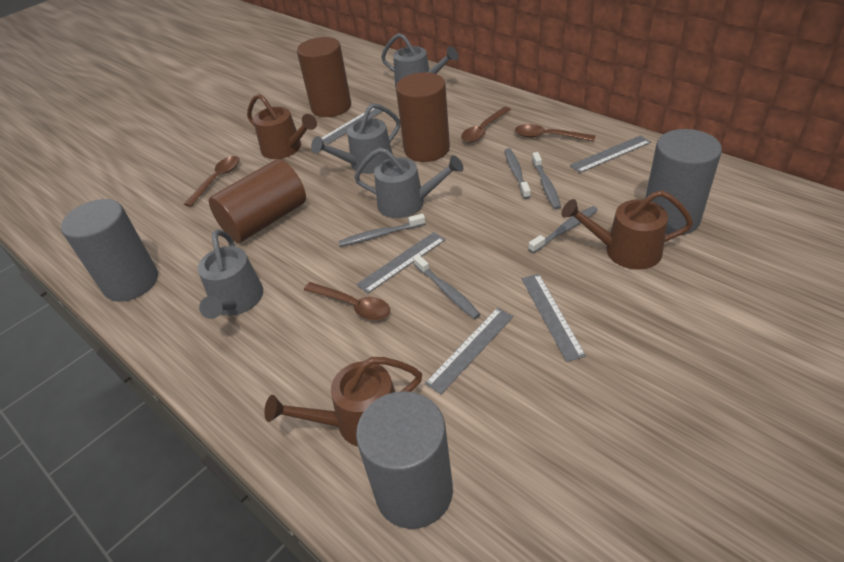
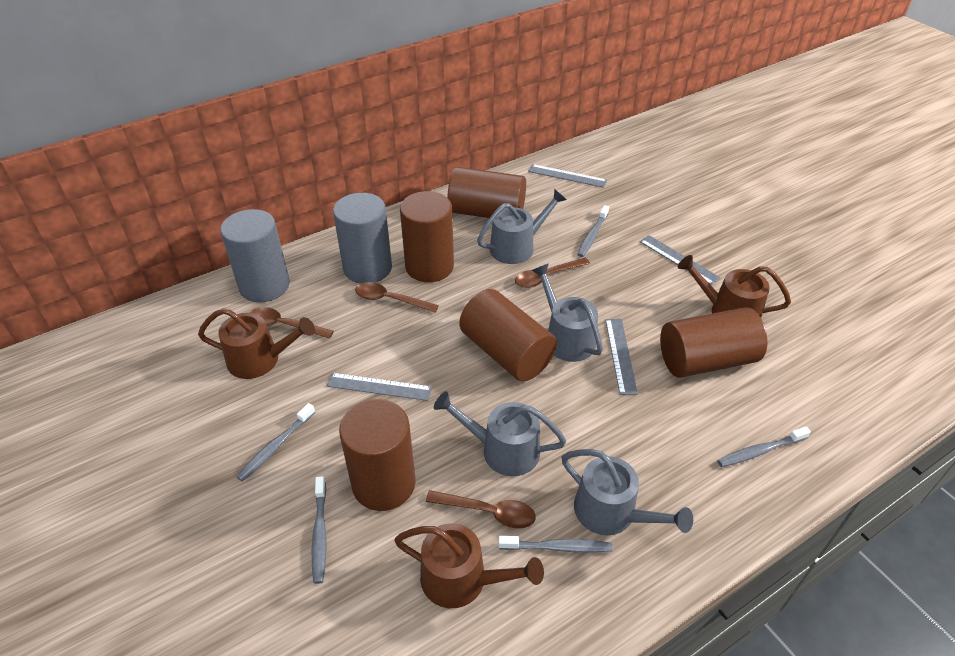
brown cylinder: 3 -> 5
grey cylinder: 3 -> 2
grey ruler: 5 -> 4

